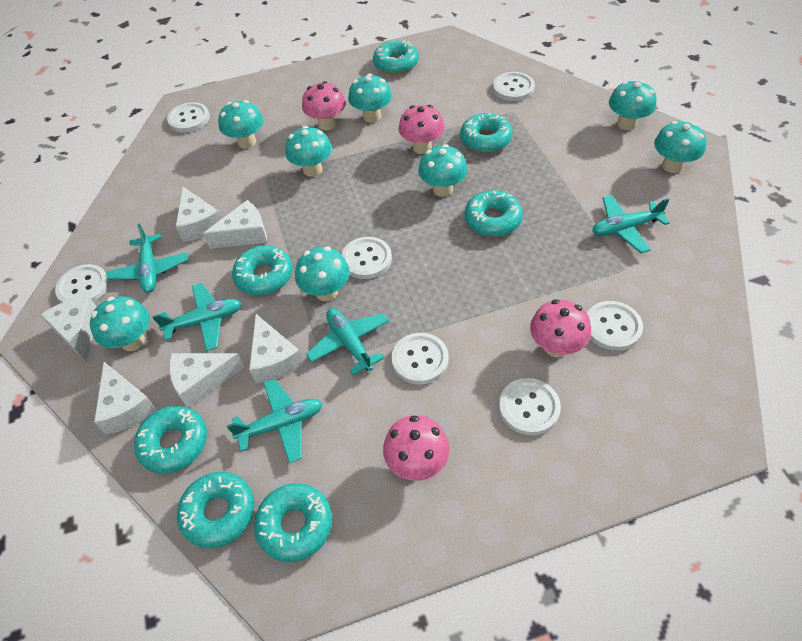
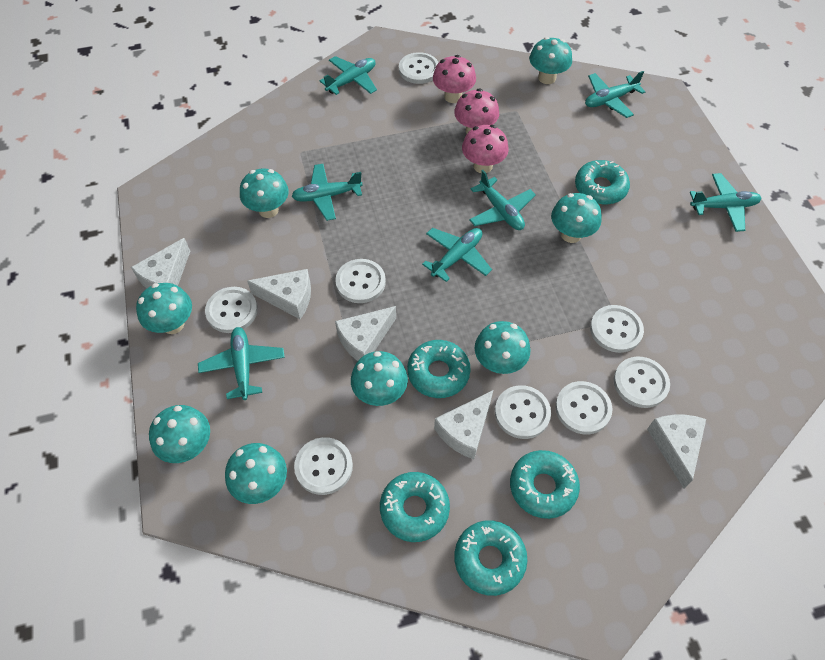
pink mushroom: 4 -> 3
turquoise donut: 7 -> 5
turquoise plane: 5 -> 7
white button: 7 -> 8
white cheese: 6 -> 5

